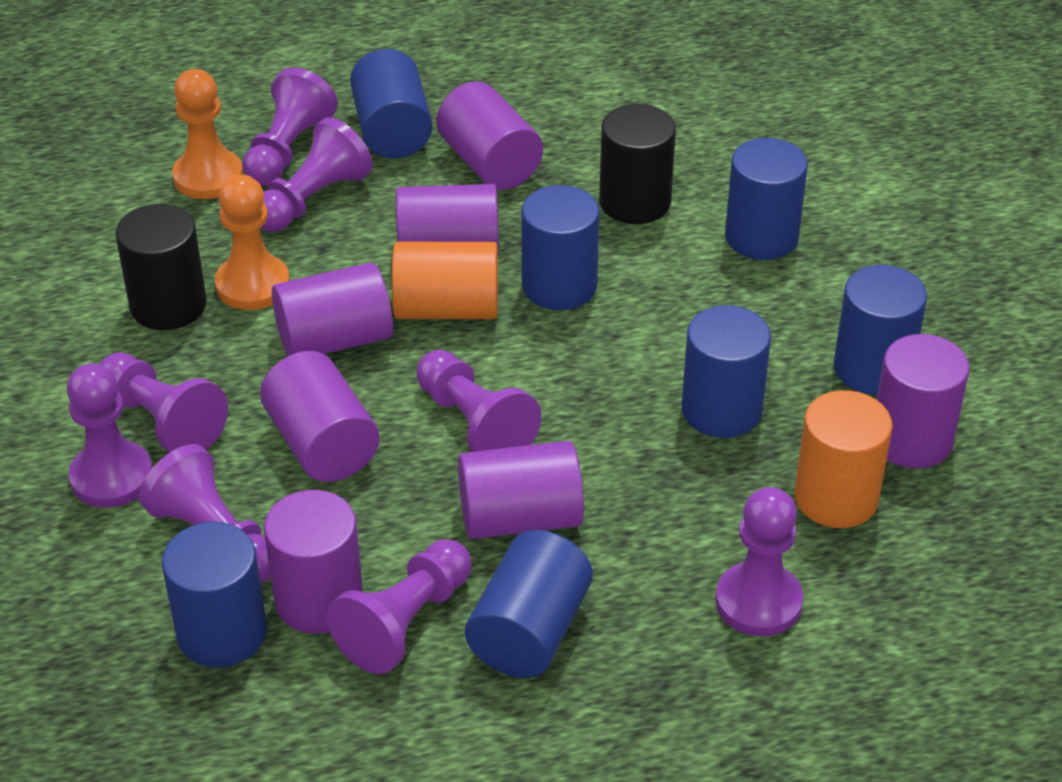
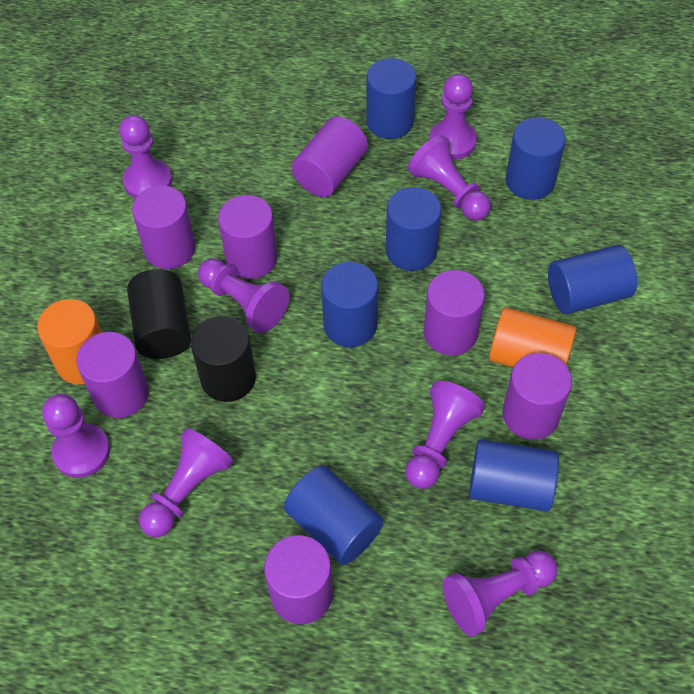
orange pawn: 2 -> 0

